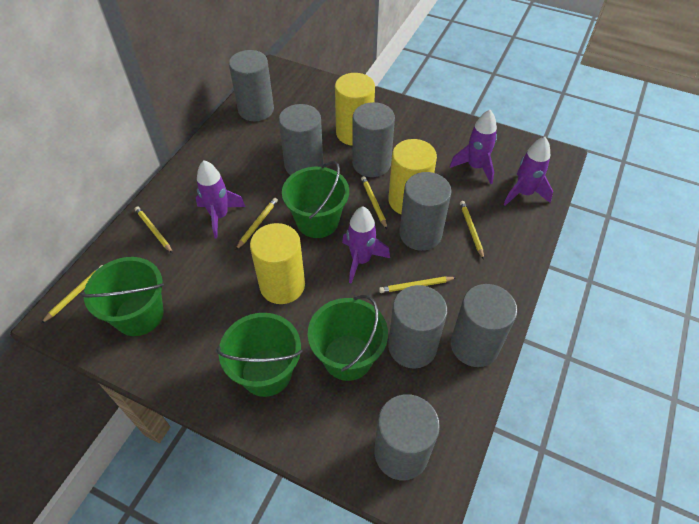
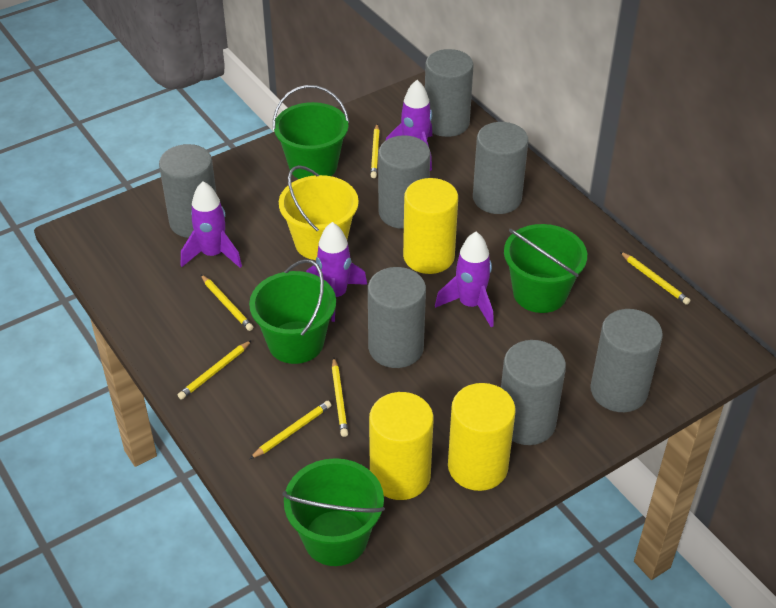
yellow bucket: 0 -> 1

